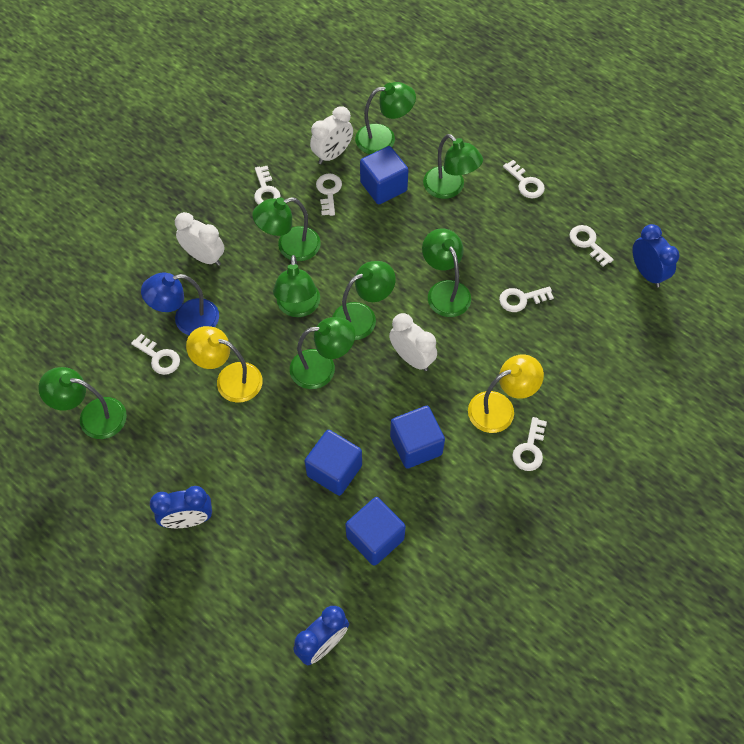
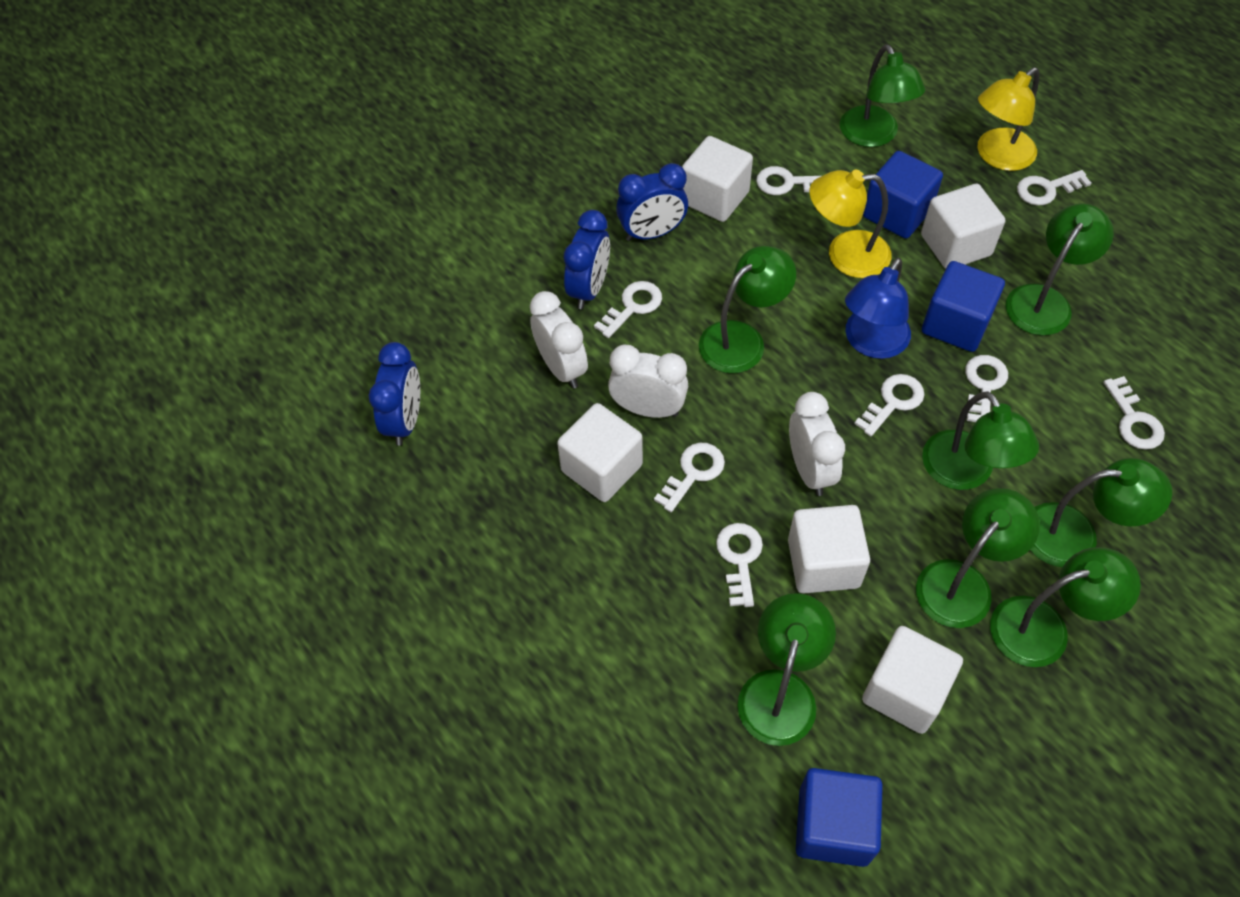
blue cube: 4 -> 3
white cube: 0 -> 5
white key: 7 -> 8

